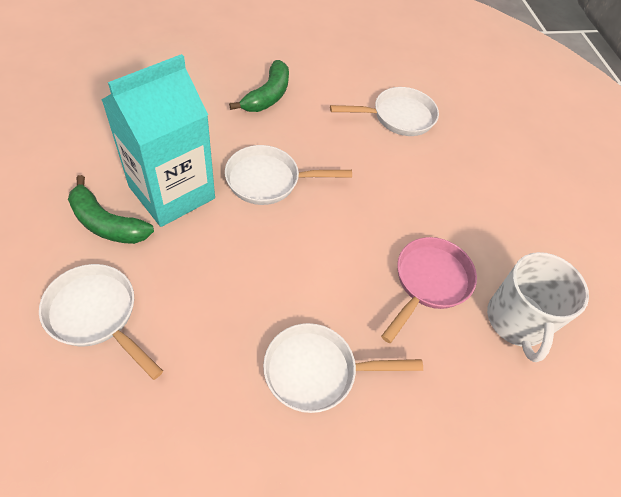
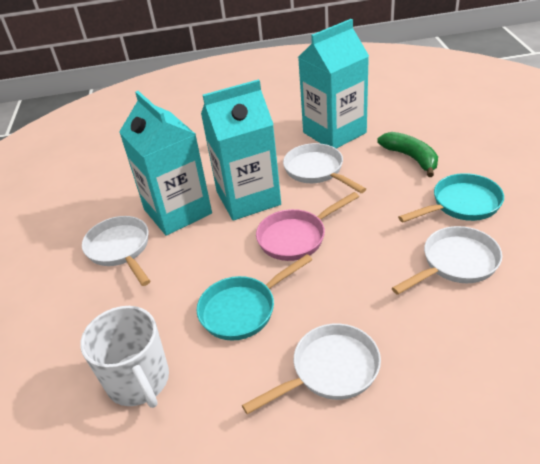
green banana: 2 -> 1
turquoise carton: 1 -> 3
turquoise pan: 0 -> 2

